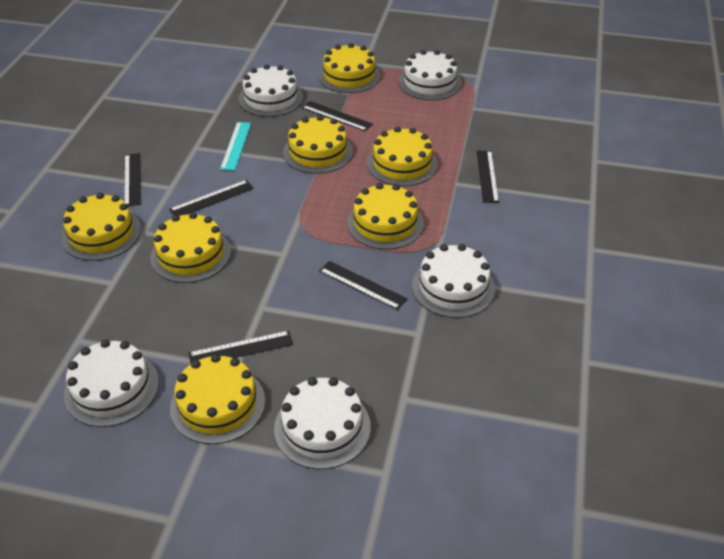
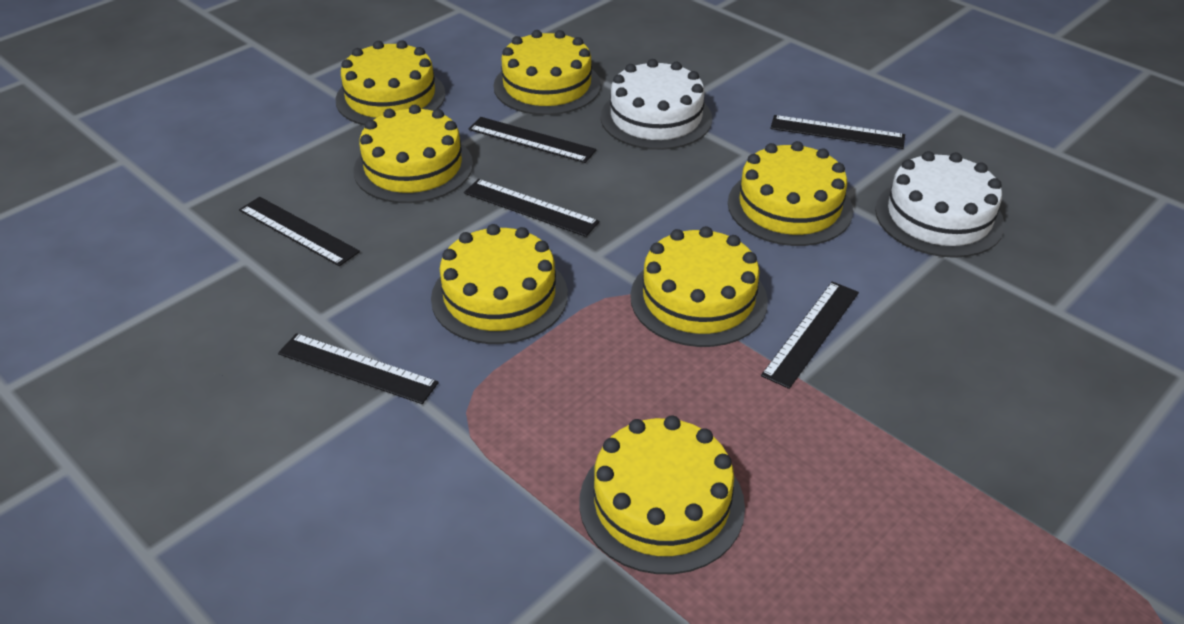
turquoise ruler: 1 -> 0
white cake: 5 -> 2

